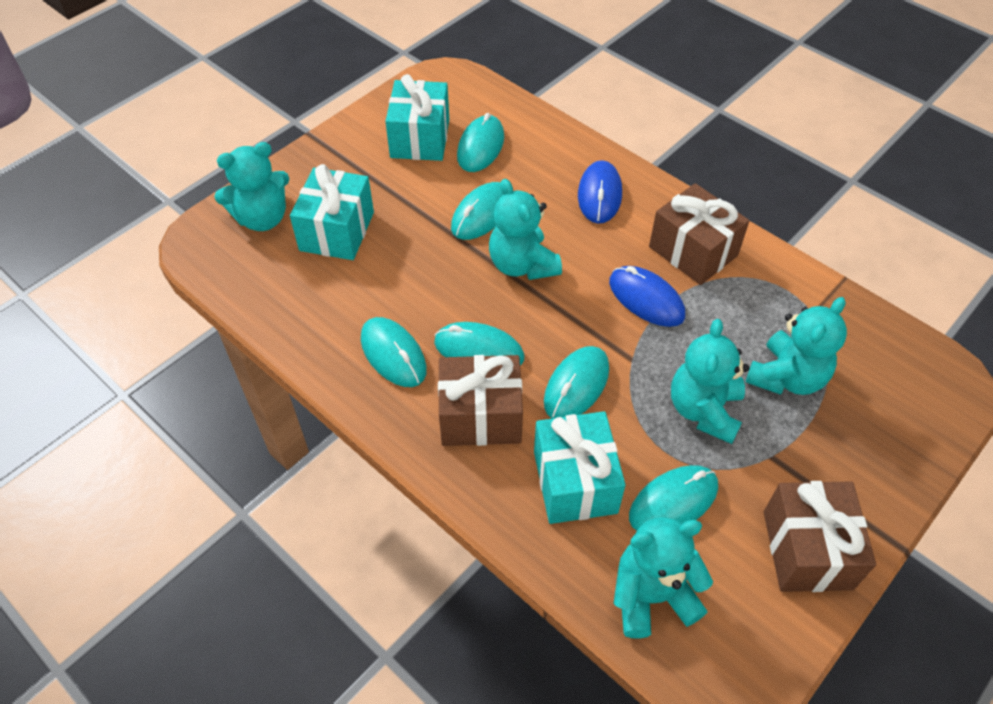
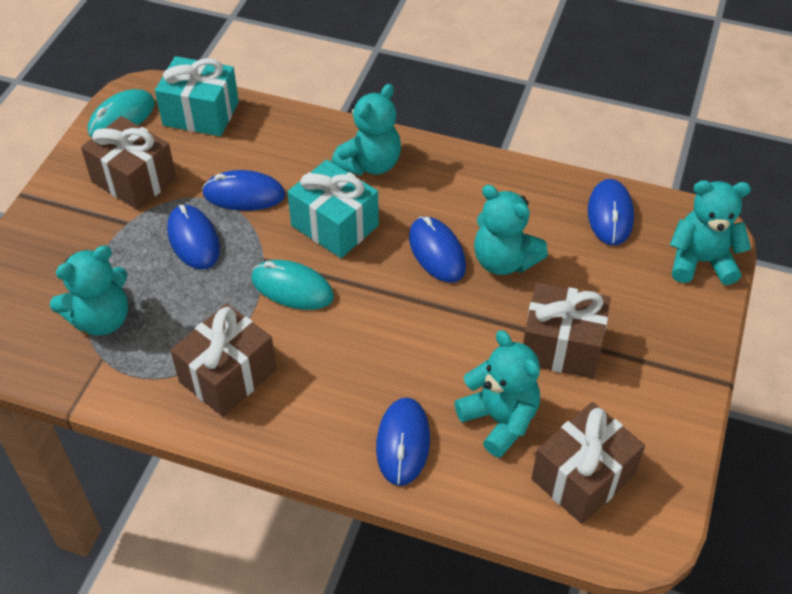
blue mouse: 2 -> 5
brown gift: 3 -> 4
turquoise gift: 3 -> 2
turquoise mouse: 6 -> 2

